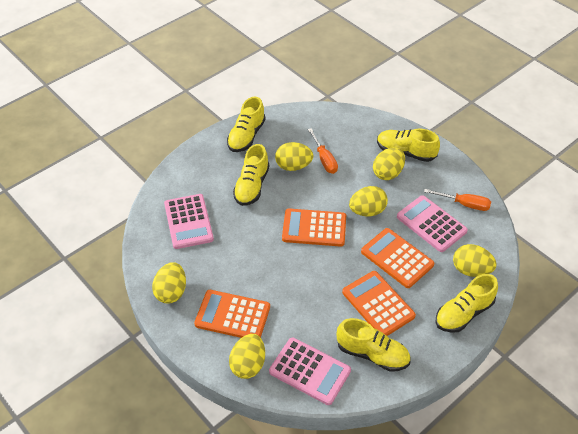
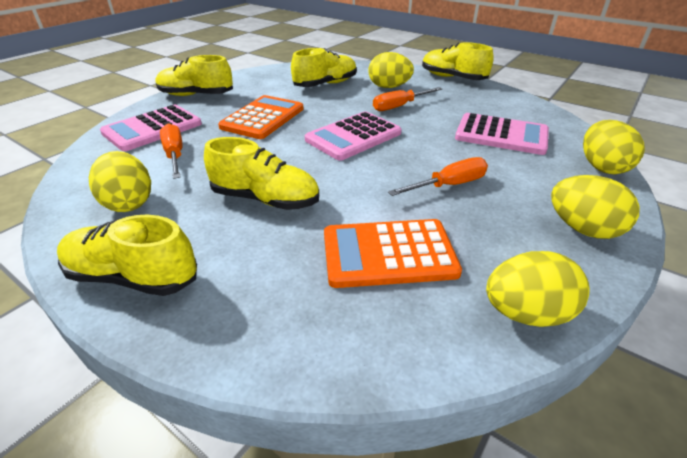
orange calculator: 4 -> 2
orange screwdriver: 2 -> 3
yellow egg: 6 -> 5

